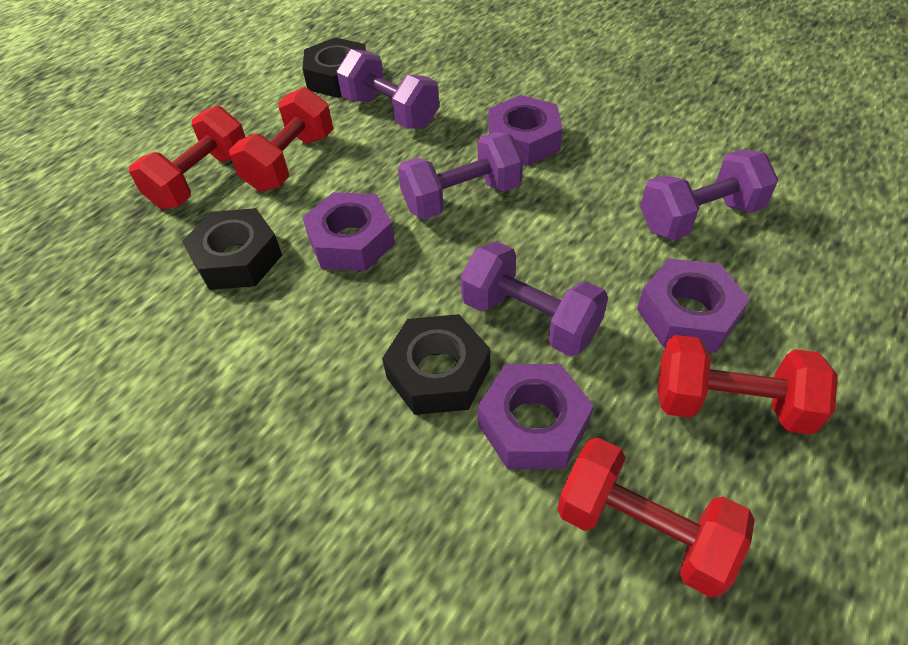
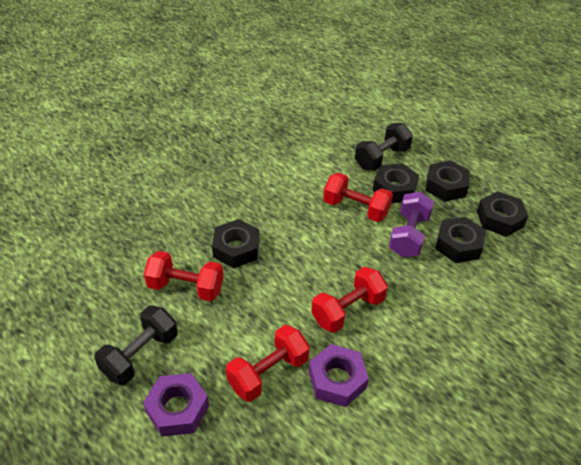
black dumbbell: 0 -> 2
black nut: 3 -> 5
purple dumbbell: 4 -> 1
purple nut: 4 -> 2

